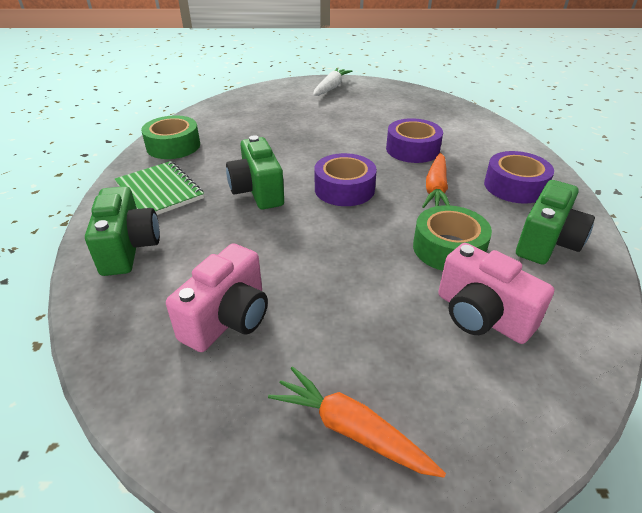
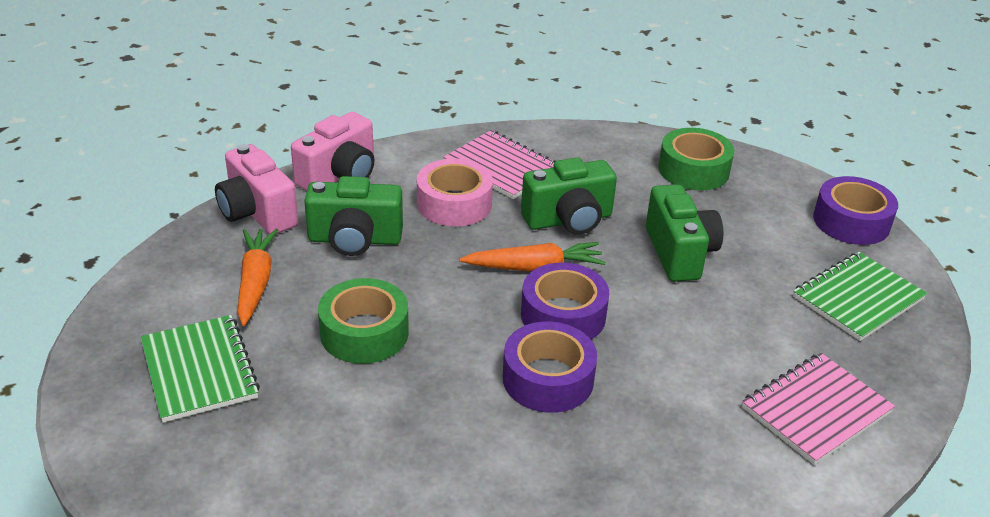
green notebook: 1 -> 2
pink notebook: 0 -> 2
pink tape: 0 -> 1
white carrot: 1 -> 0

